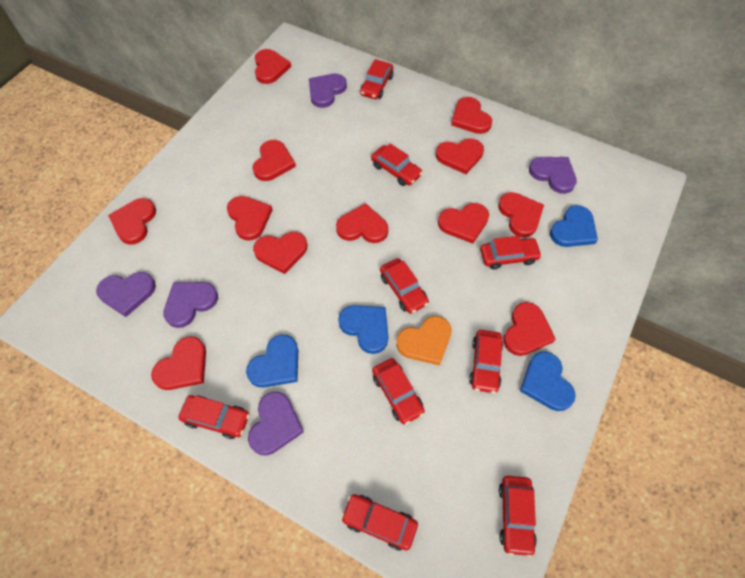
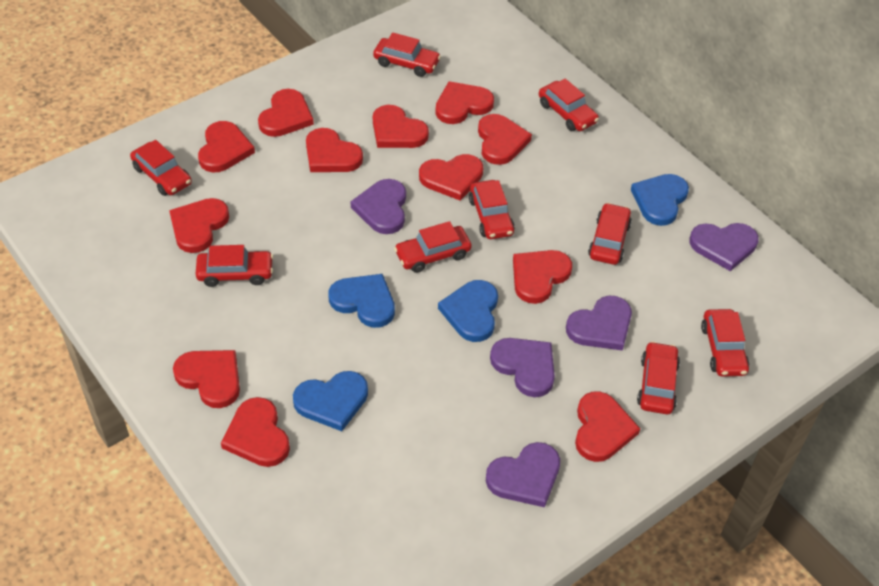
orange heart: 1 -> 0

